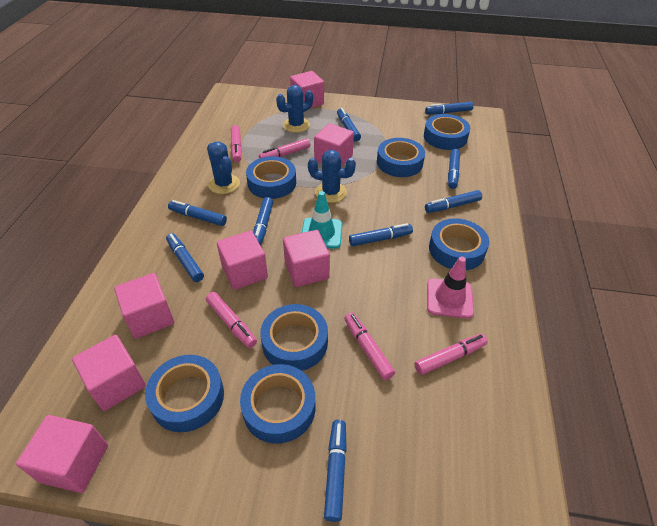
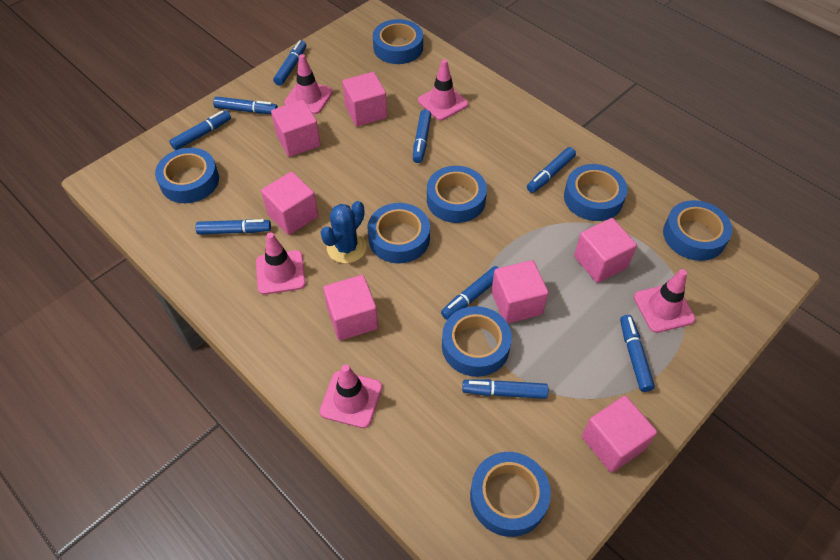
blue cactus: 3 -> 1
blue tape: 7 -> 8
pink marker: 5 -> 0
pink traffic cone: 1 -> 5
turquoise traffic cone: 1 -> 0

